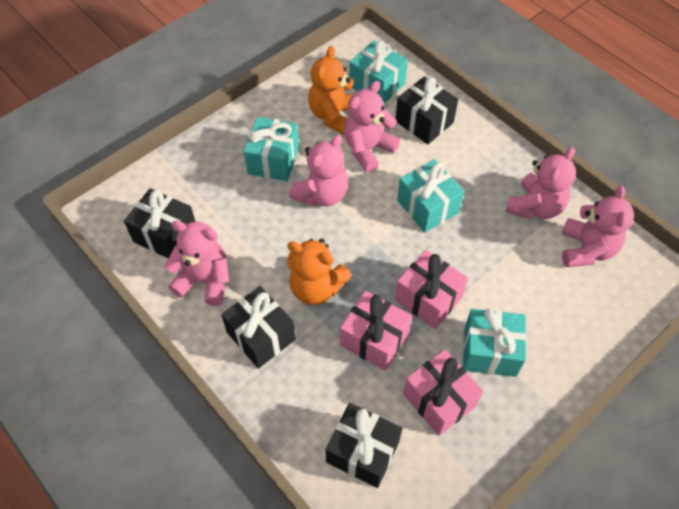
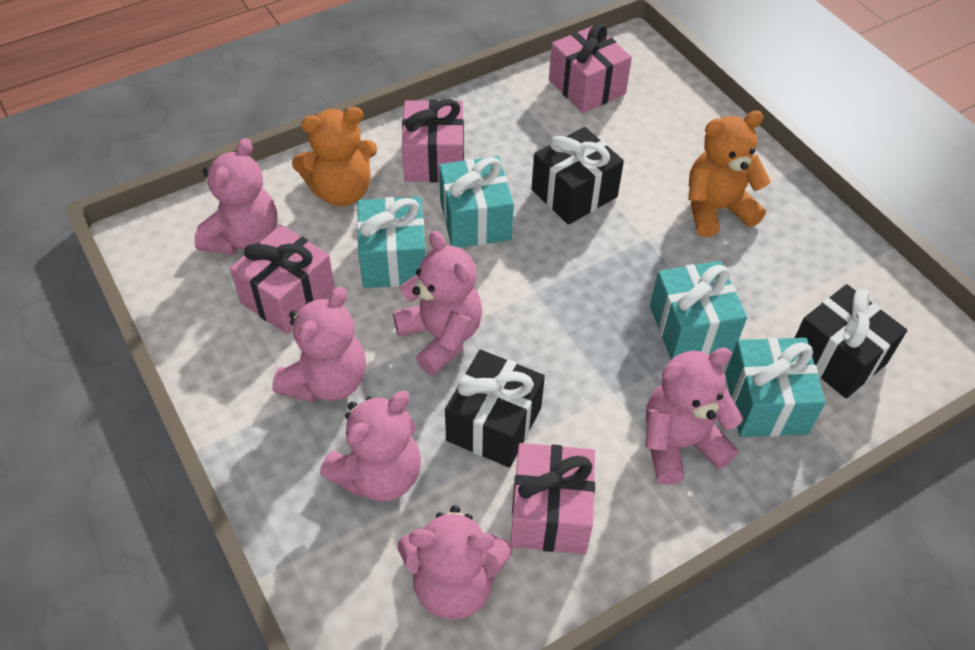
black gift: 4 -> 3
pink gift: 3 -> 4
pink teddy bear: 5 -> 6

